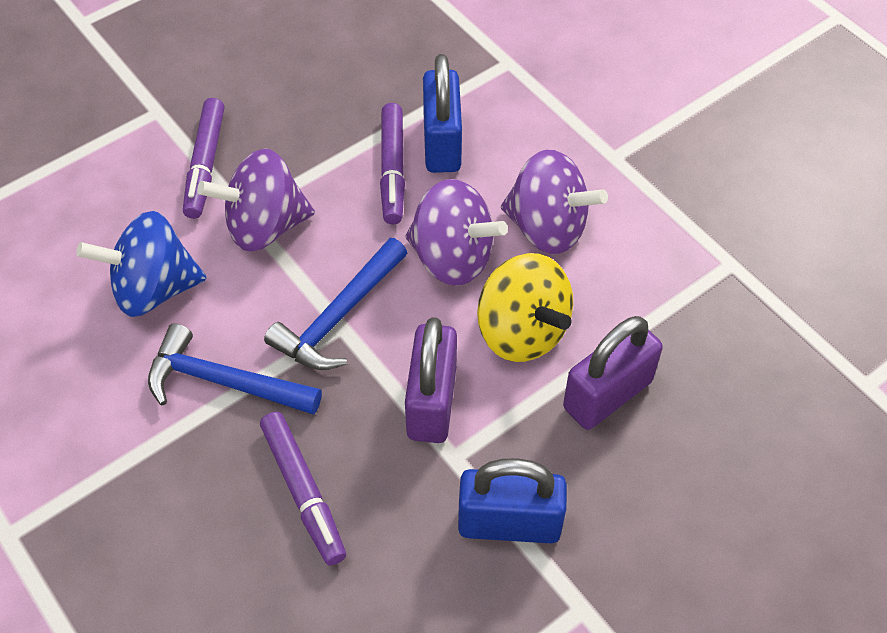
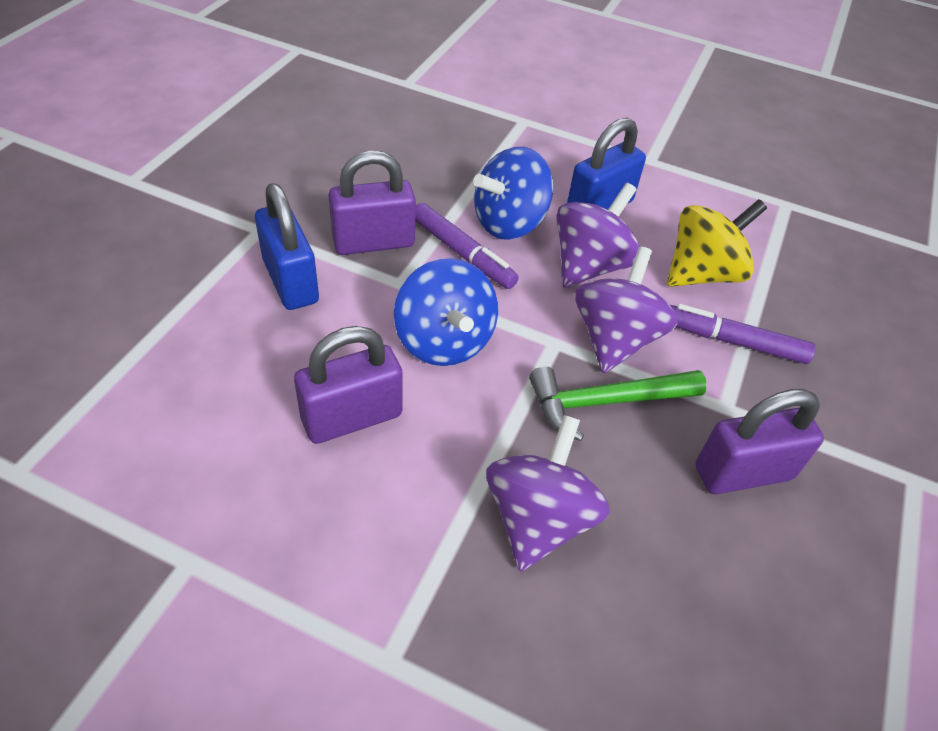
blue hammer: 2 -> 0
blue spinning top: 1 -> 2
green hammer: 0 -> 1
purple marker: 3 -> 2
purple padlock: 2 -> 3

